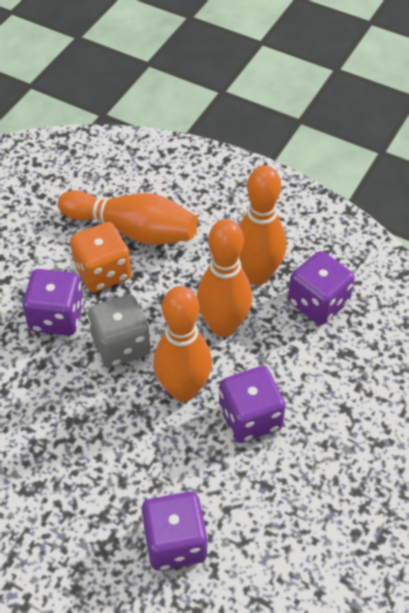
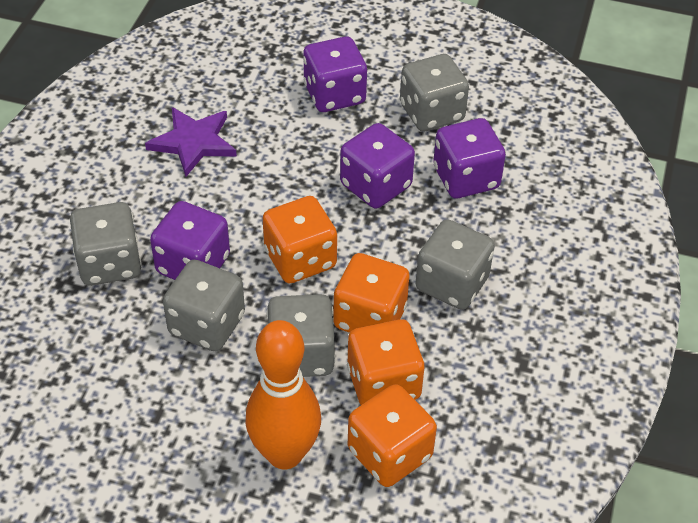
grey dice: 1 -> 5
orange bowling pin: 4 -> 1
orange dice: 1 -> 4
purple star: 0 -> 1

